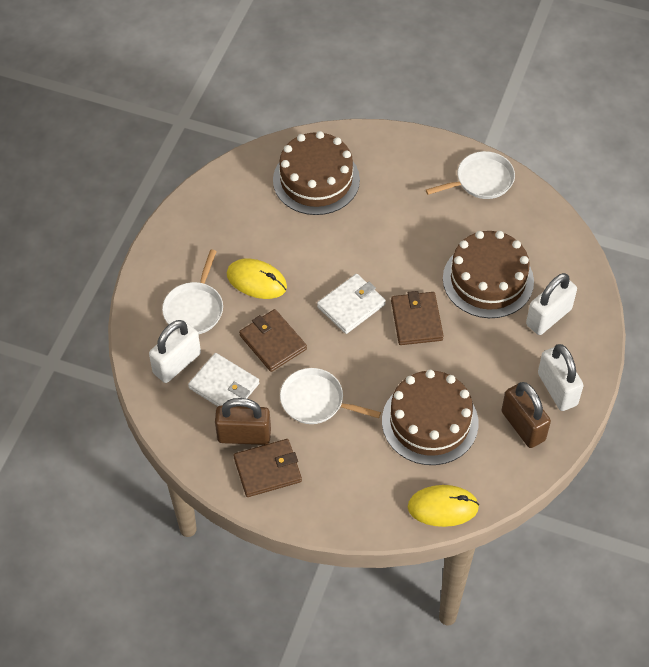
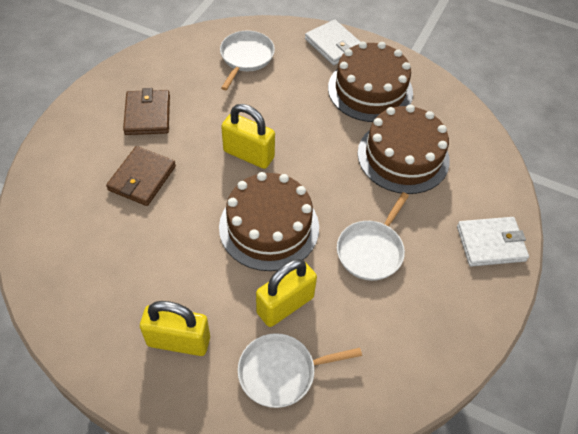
brown padlock: 2 -> 0
brown wallet: 3 -> 2
white padlock: 3 -> 0
yellow mouse: 2 -> 0
yellow padlock: 0 -> 3

